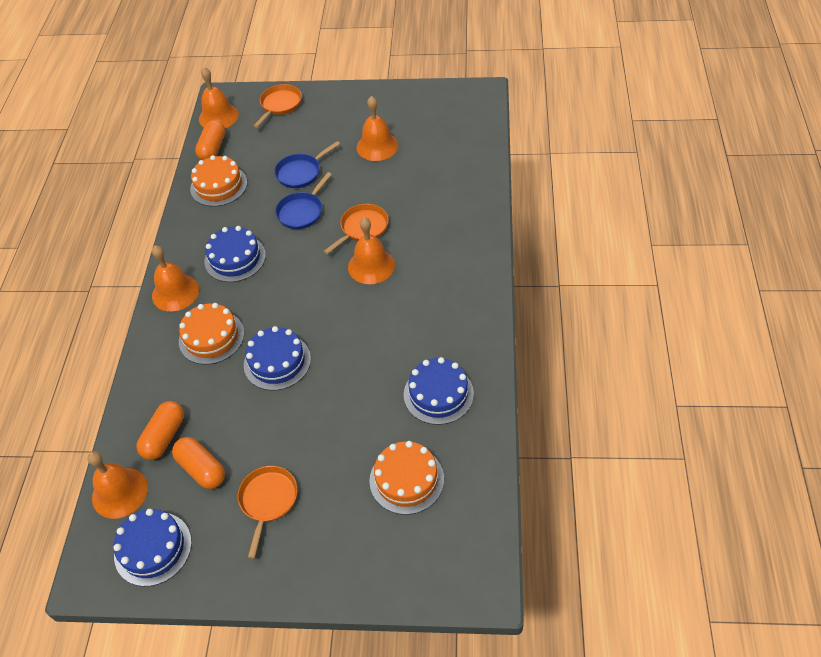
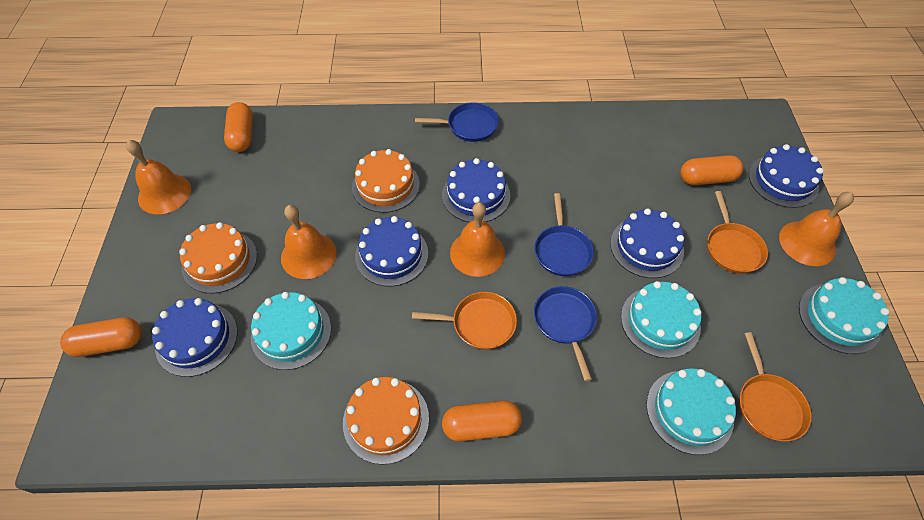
blue cake: 4 -> 5
blue pan: 2 -> 3
orange bell: 5 -> 4
orange capsule: 3 -> 4
turquoise cake: 0 -> 4

